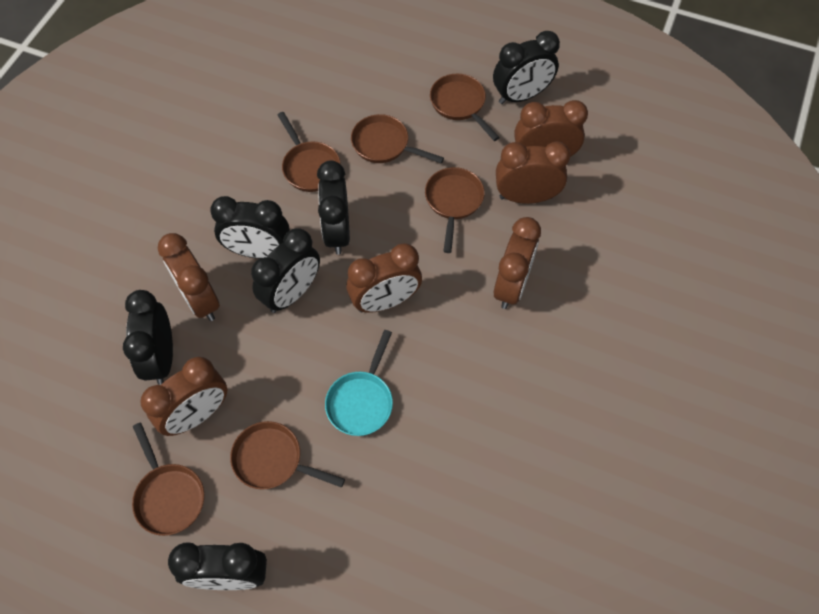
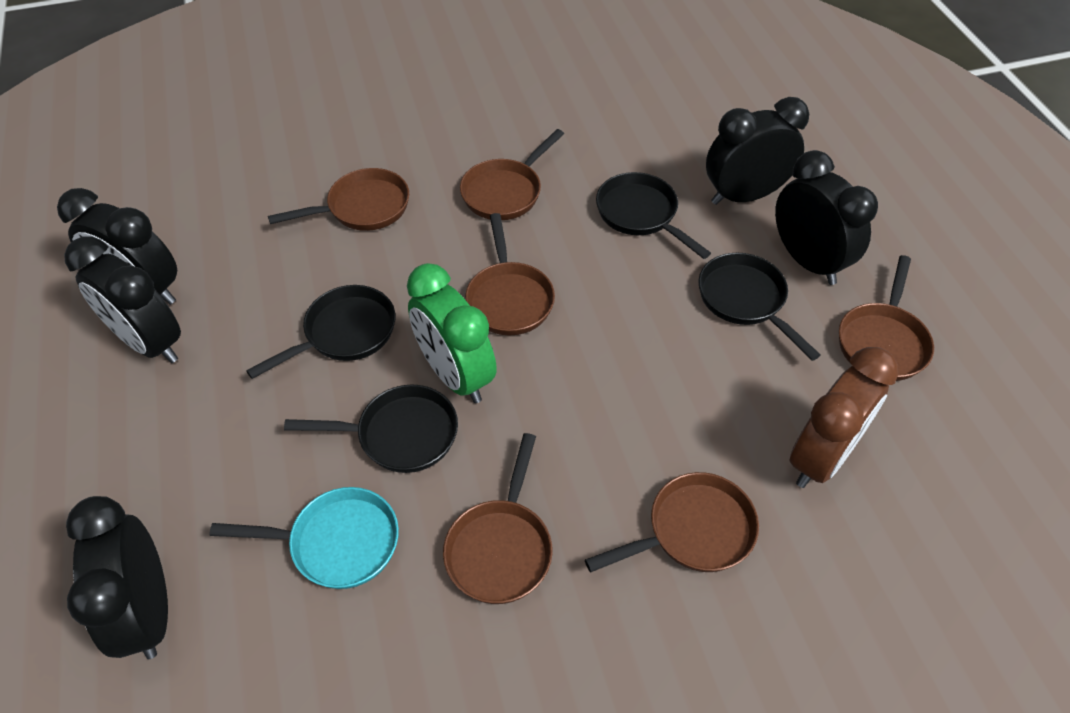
black clock: 6 -> 5
black pan: 0 -> 4
brown clock: 6 -> 1
green clock: 0 -> 1

